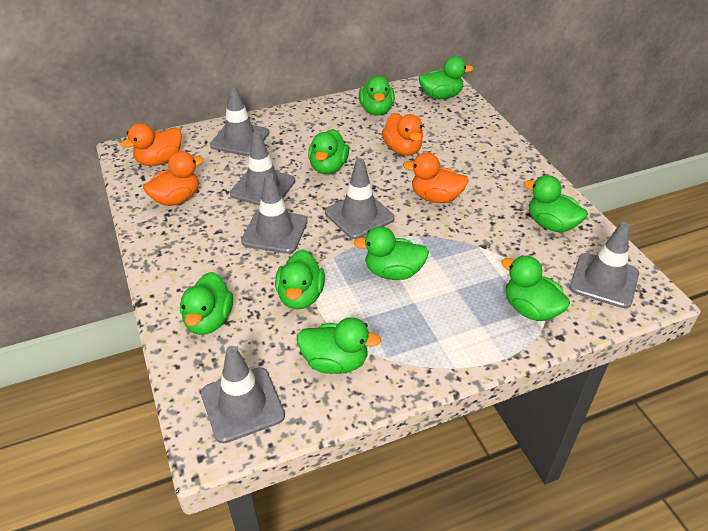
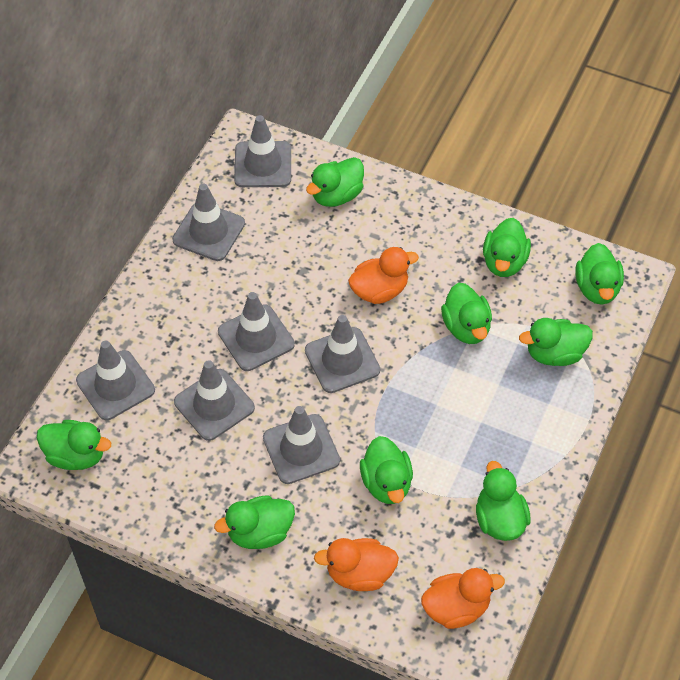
grey traffic cone: 6 -> 7
orange duck: 4 -> 3

